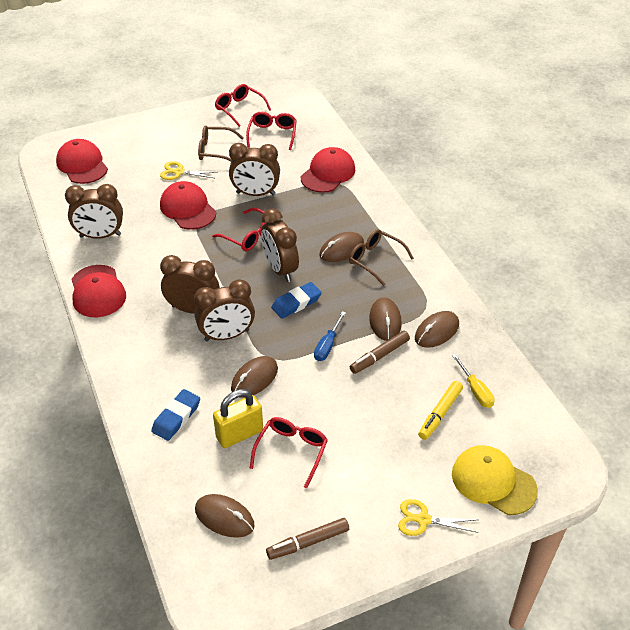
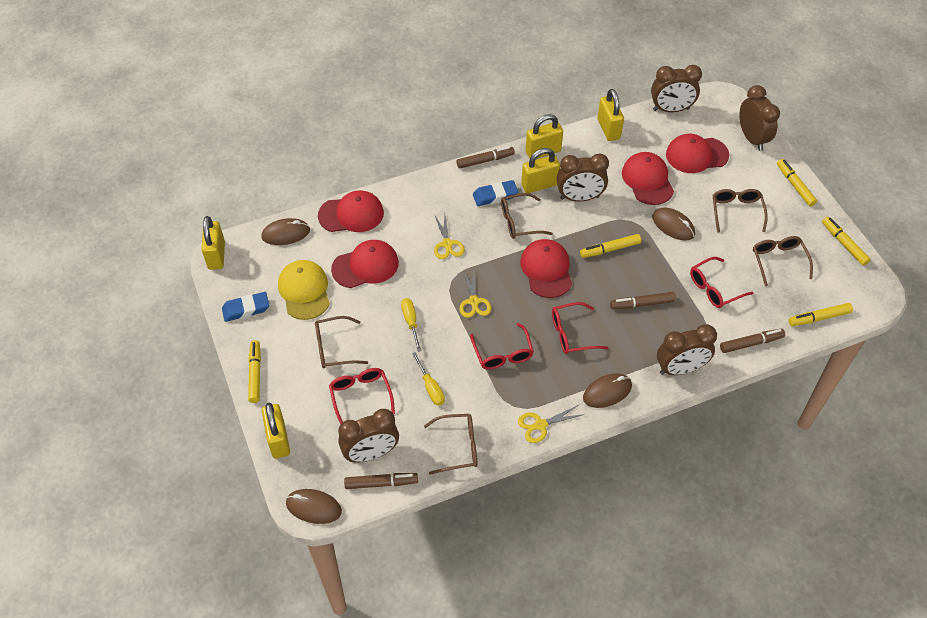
blue screwdriver: 1 -> 0
brown glasses: 2 -> 5
brown marker: 2 -> 4
brown mouse: 5 -> 4
red cap: 4 -> 5
yellow marker: 1 -> 5
yellow padlock: 1 -> 5
yellow scissors: 2 -> 3
yellow screwdriver: 1 -> 2

